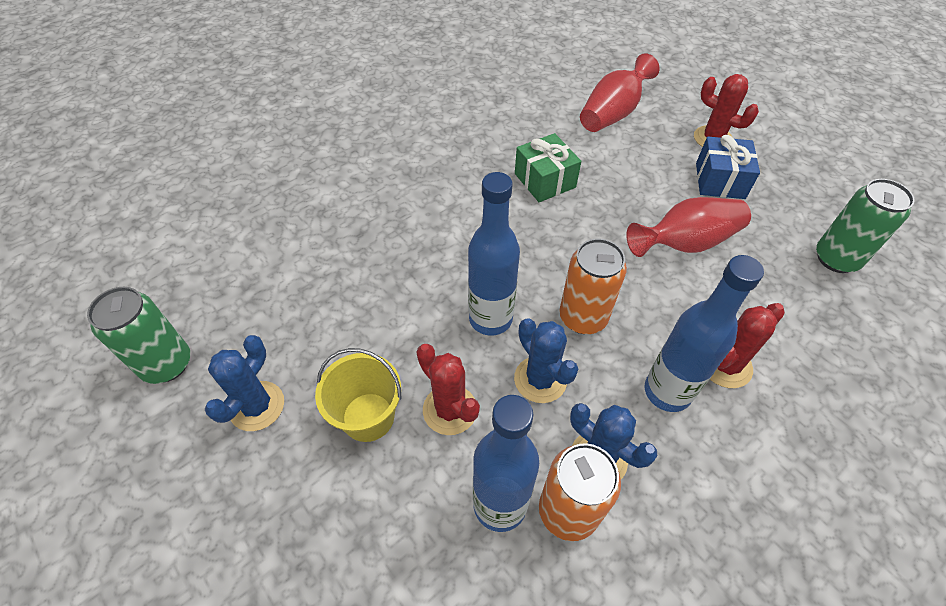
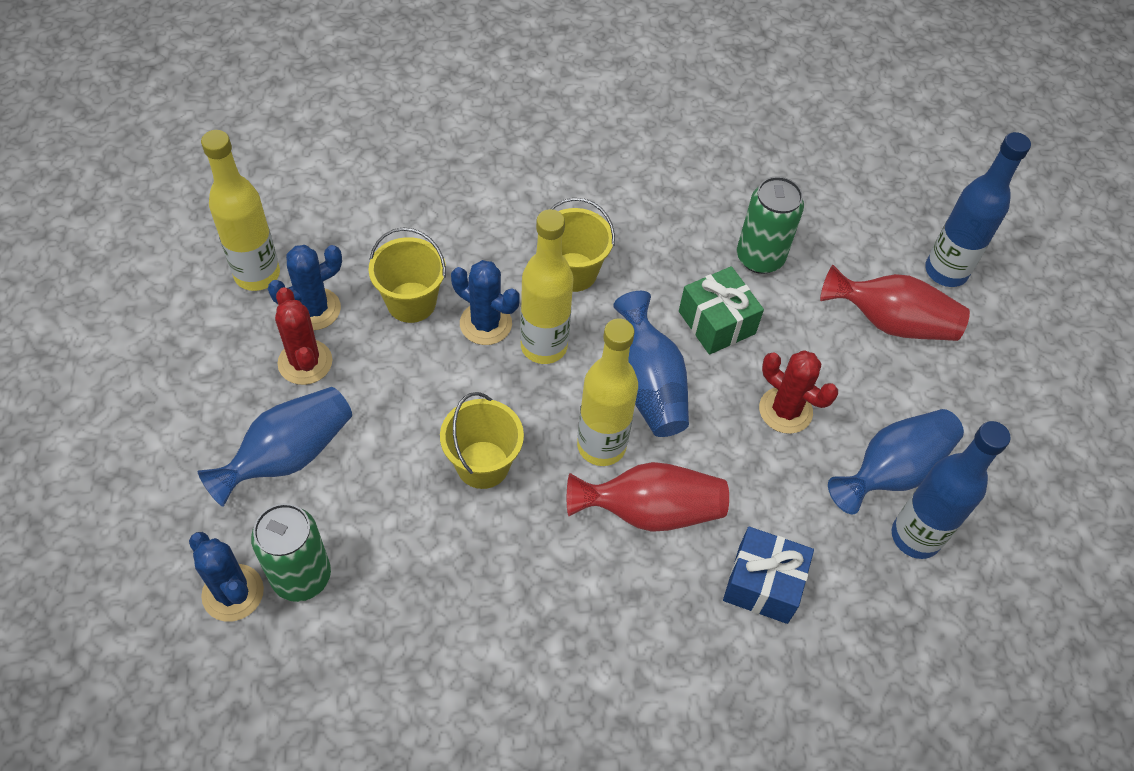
blue bottle: 3 -> 2
blue vase: 0 -> 3
orange can: 2 -> 0
red cactus: 3 -> 2
yellow bottle: 0 -> 3
yellow bucket: 1 -> 3

